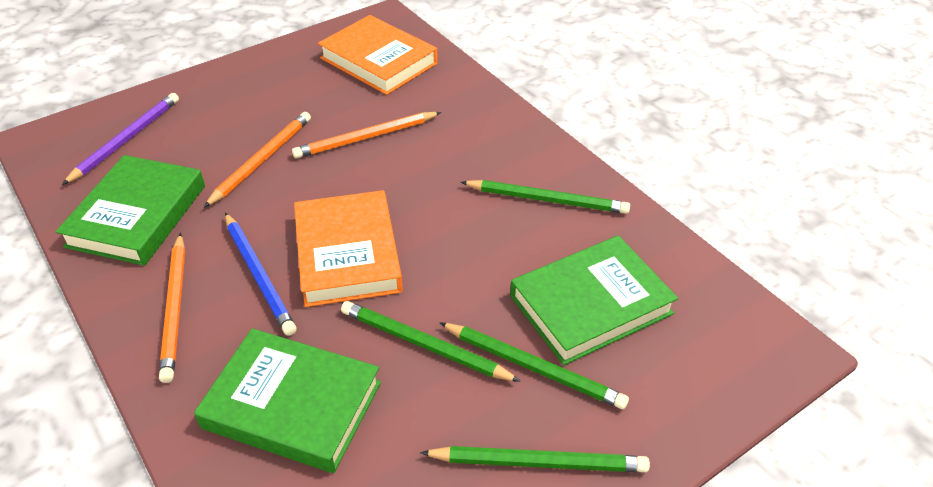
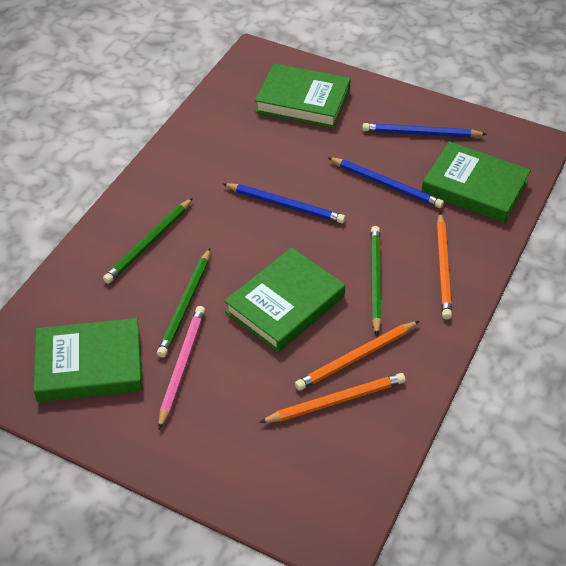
blue pencil: 1 -> 3
green book: 3 -> 4
green pencil: 4 -> 3
orange book: 2 -> 0
pink pencil: 0 -> 1
purple pencil: 1 -> 0

